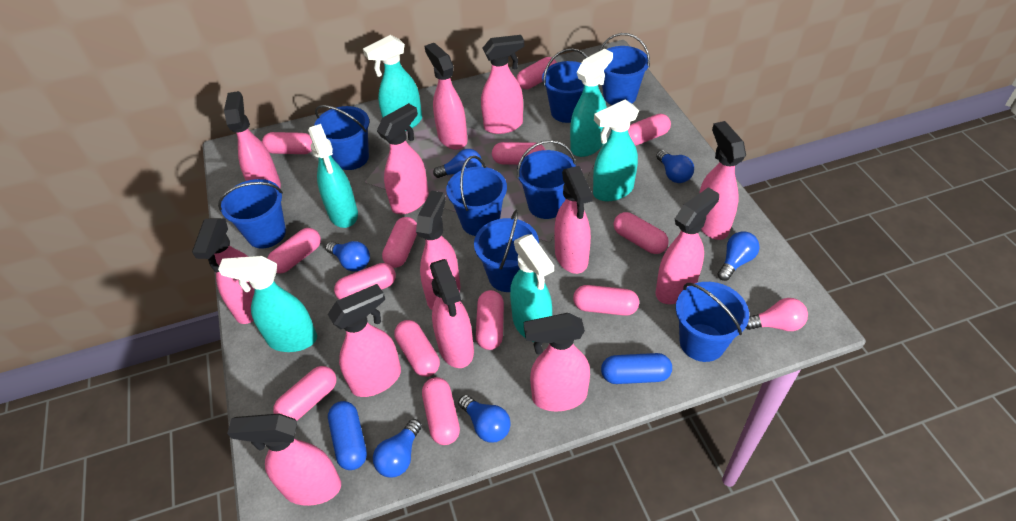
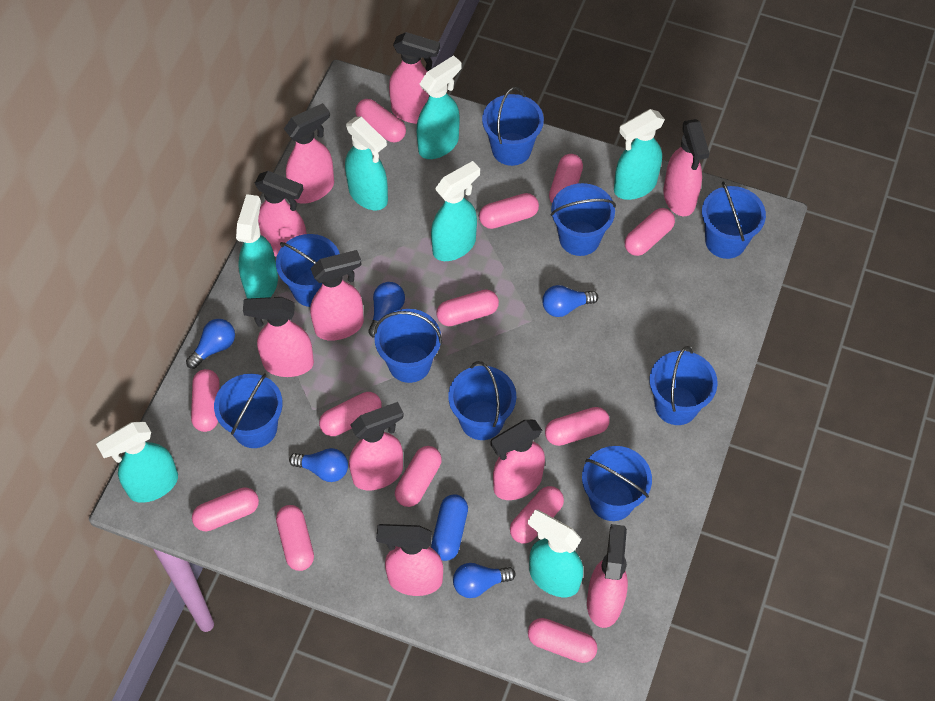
blue bucket: 8 -> 9
blue capsule: 2 -> 1
blue light bulb: 6 -> 5
pink light bulb: 1 -> 0
pink spray bottle: 13 -> 10
turquoise spray bottle: 6 -> 7

